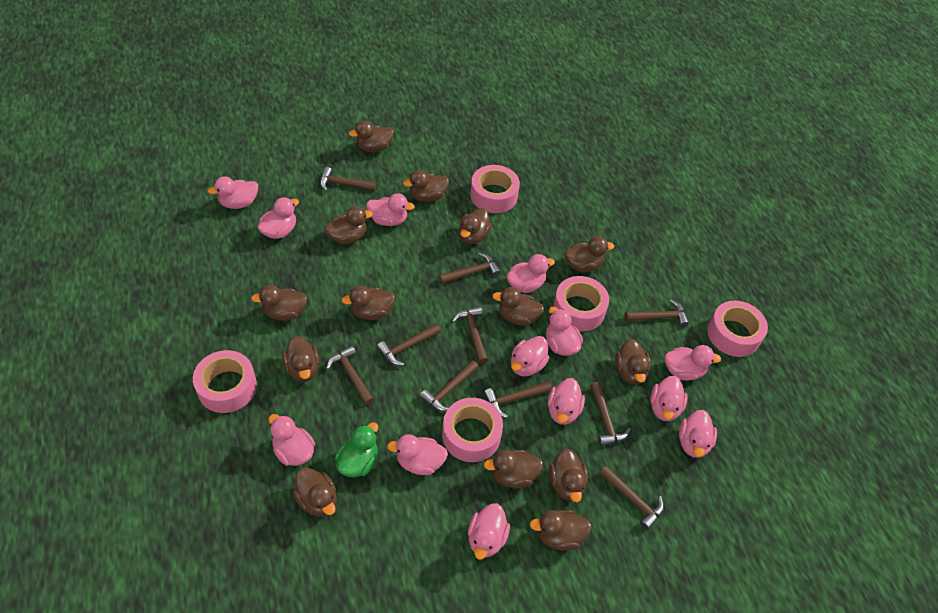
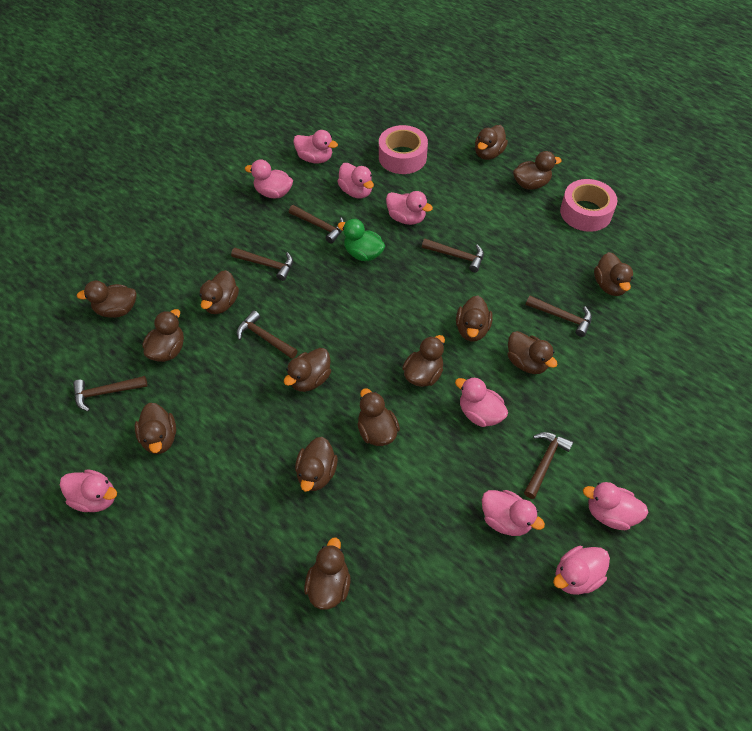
brown hammer: 10 -> 7
pink duck: 13 -> 9
pink tape: 5 -> 2

